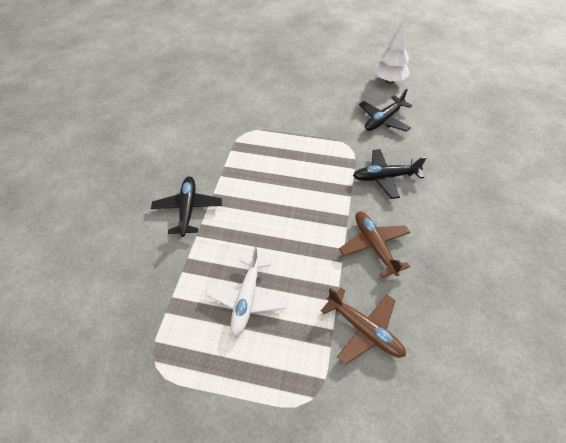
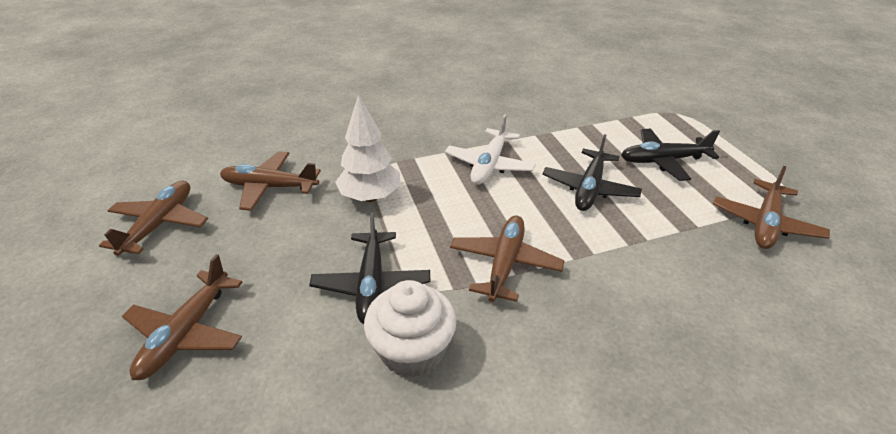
brown plane: 2 -> 5
white cupcake: 0 -> 1

